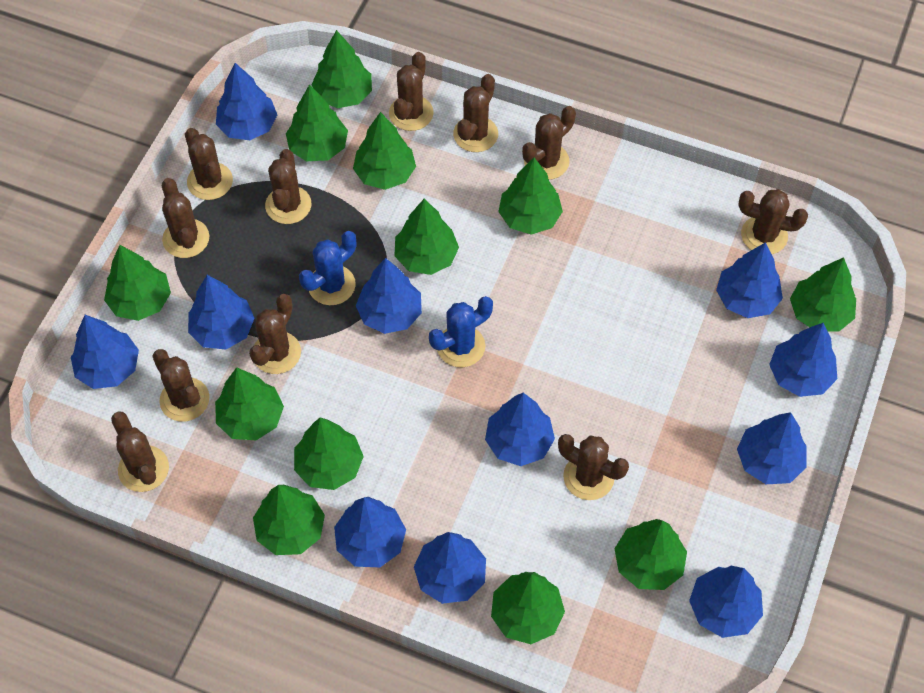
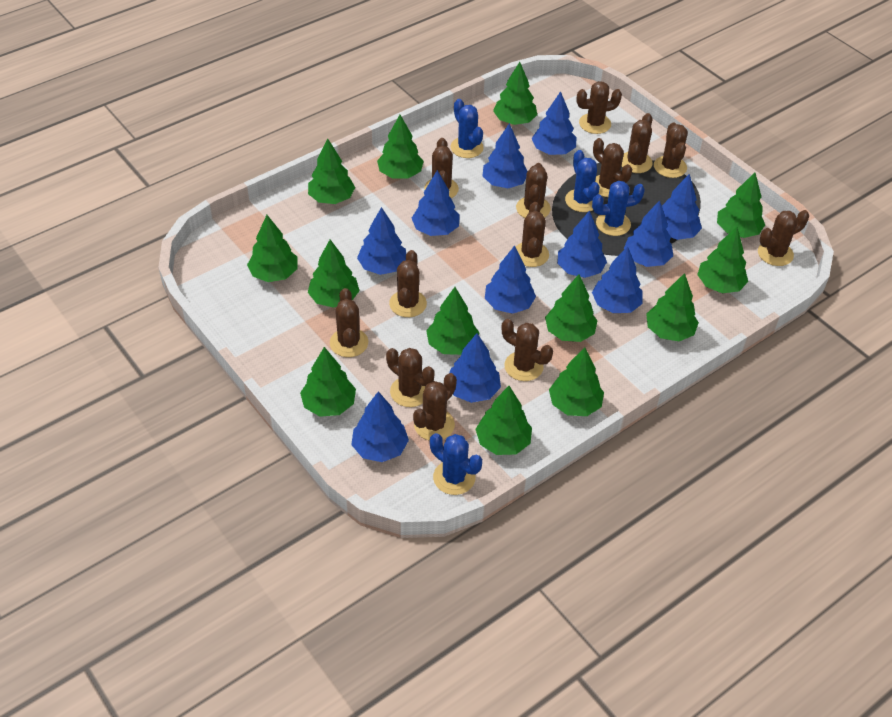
blue cactus: 2 -> 4
brown cactus: 11 -> 13
green tree: 12 -> 13

